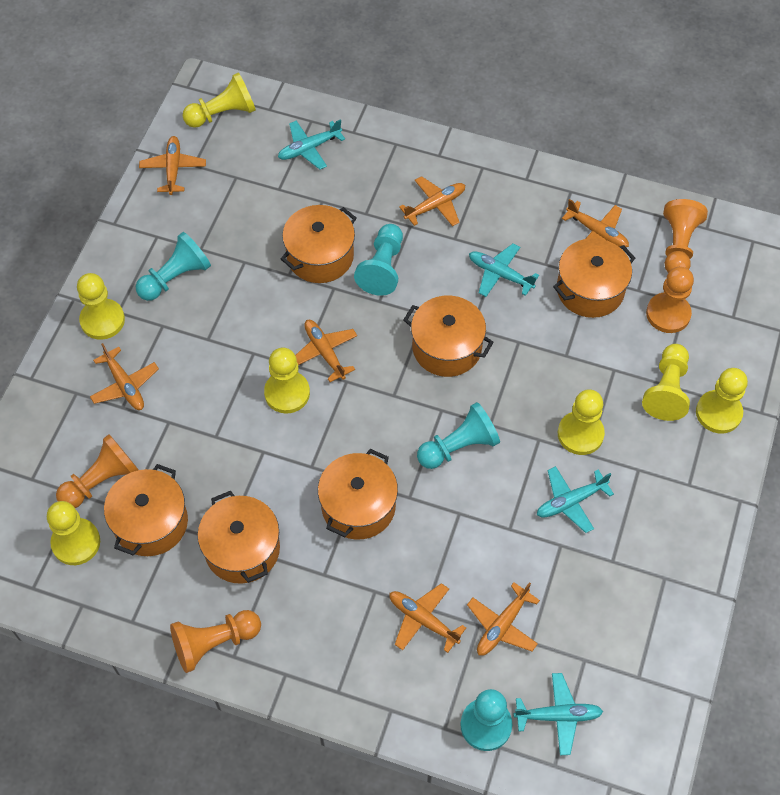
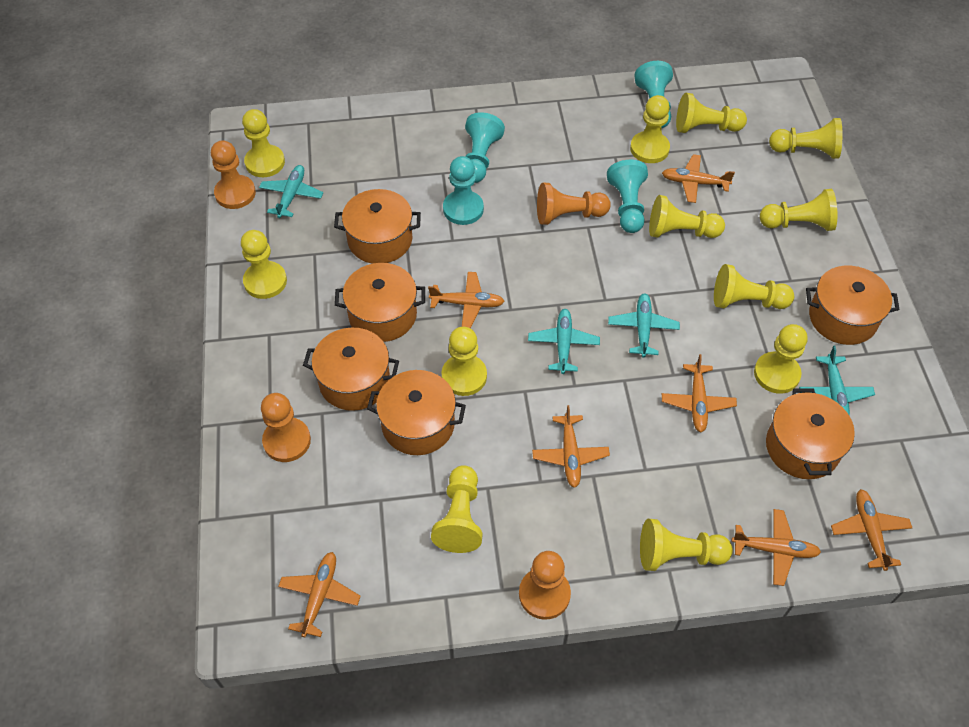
yellow pawn: 7 -> 12

